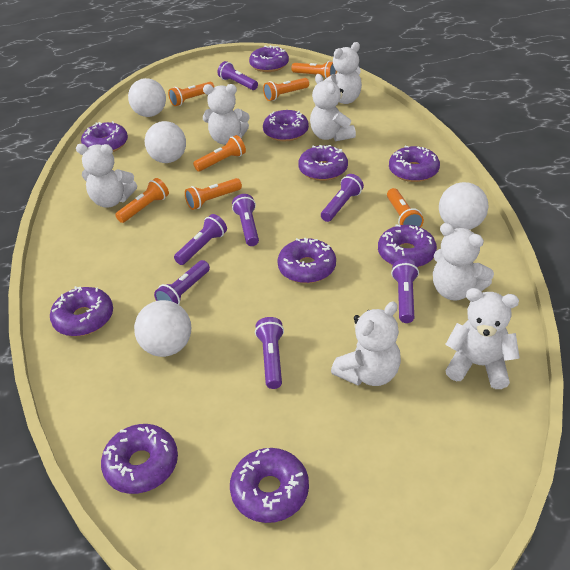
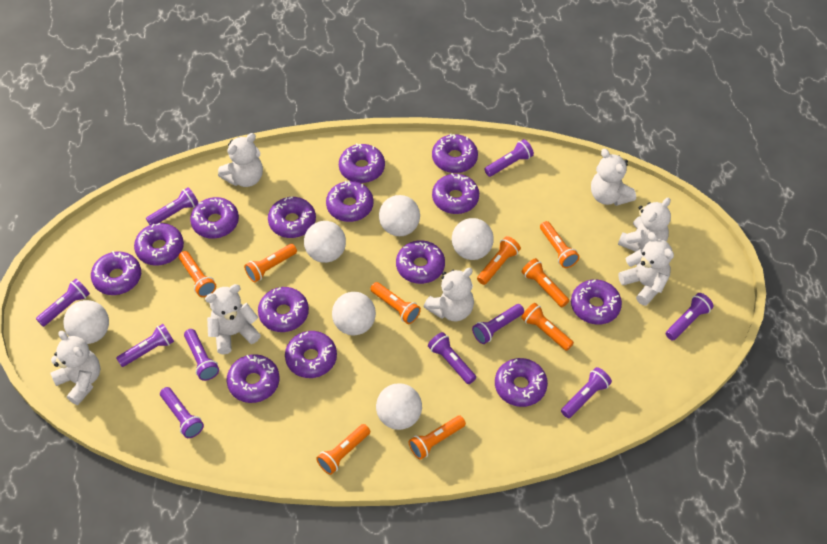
orange flashlight: 7 -> 9
purple donut: 10 -> 14
purple flashlight: 7 -> 10
white ball: 4 -> 6

